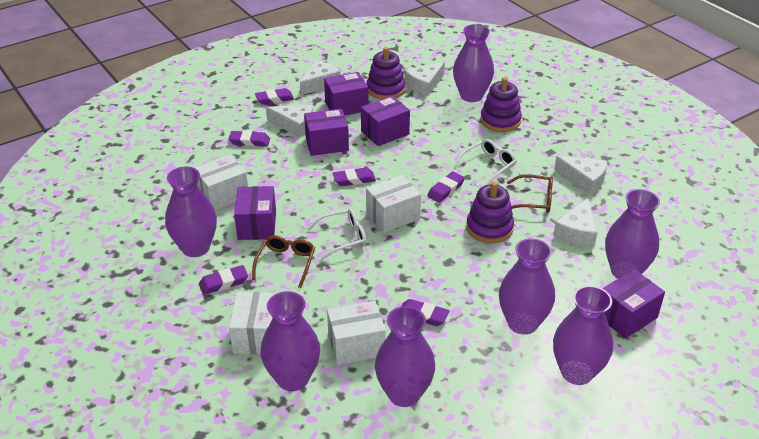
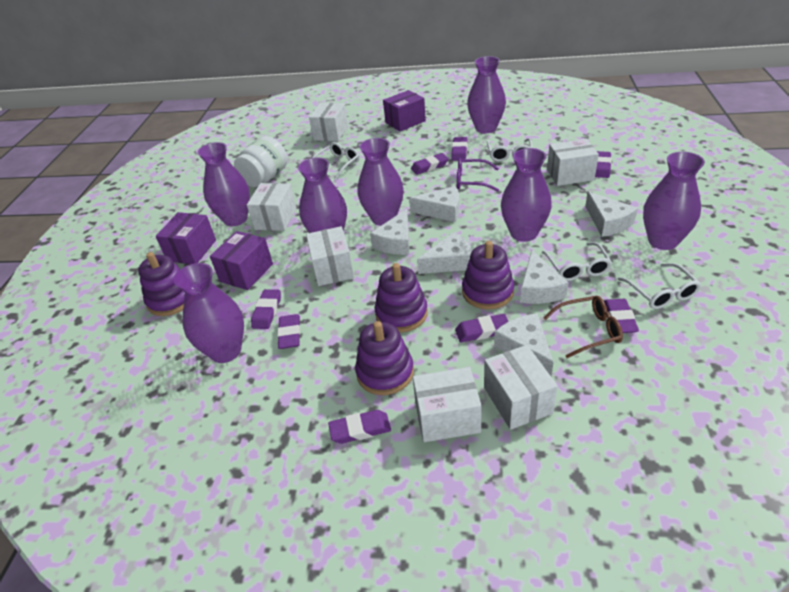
brown glasses: 2 -> 1
purple box: 5 -> 3
purple eraser: 6 -> 8
purple glasses: 0 -> 1
purple stacking toy: 3 -> 4
white box: 4 -> 6
white cheese: 5 -> 6
white glasses: 2 -> 4
white jar: 0 -> 1

